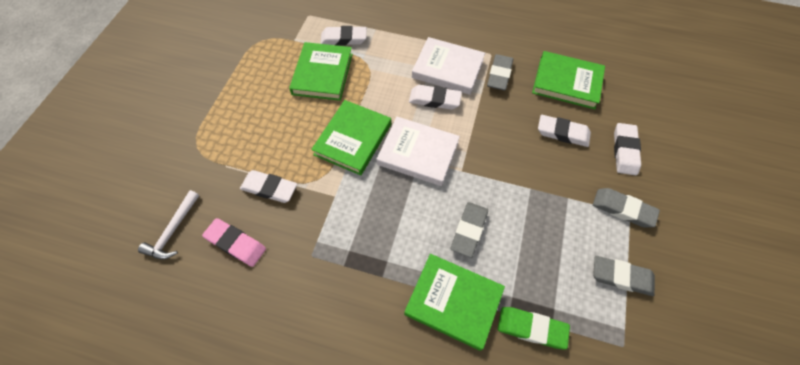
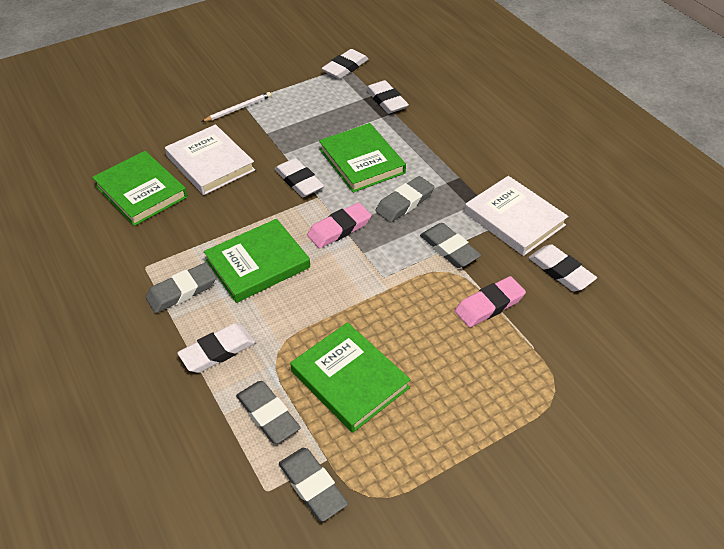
green eraser: 1 -> 0
grey eraser: 4 -> 5
pink eraser: 1 -> 2
white hammer: 1 -> 0
white pencil: 0 -> 1

